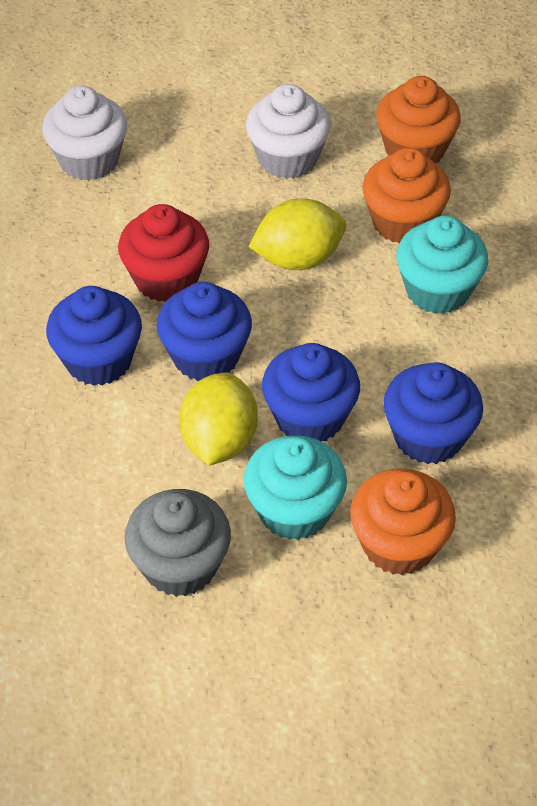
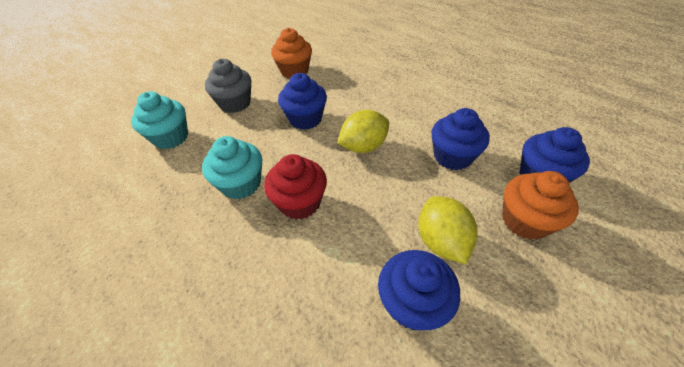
orange cupcake: 3 -> 2
white cupcake: 2 -> 0

